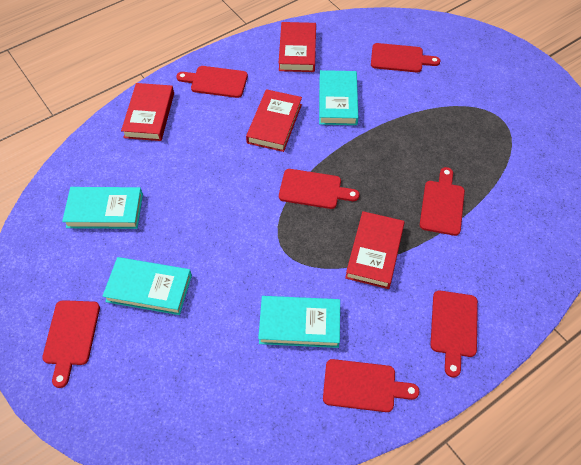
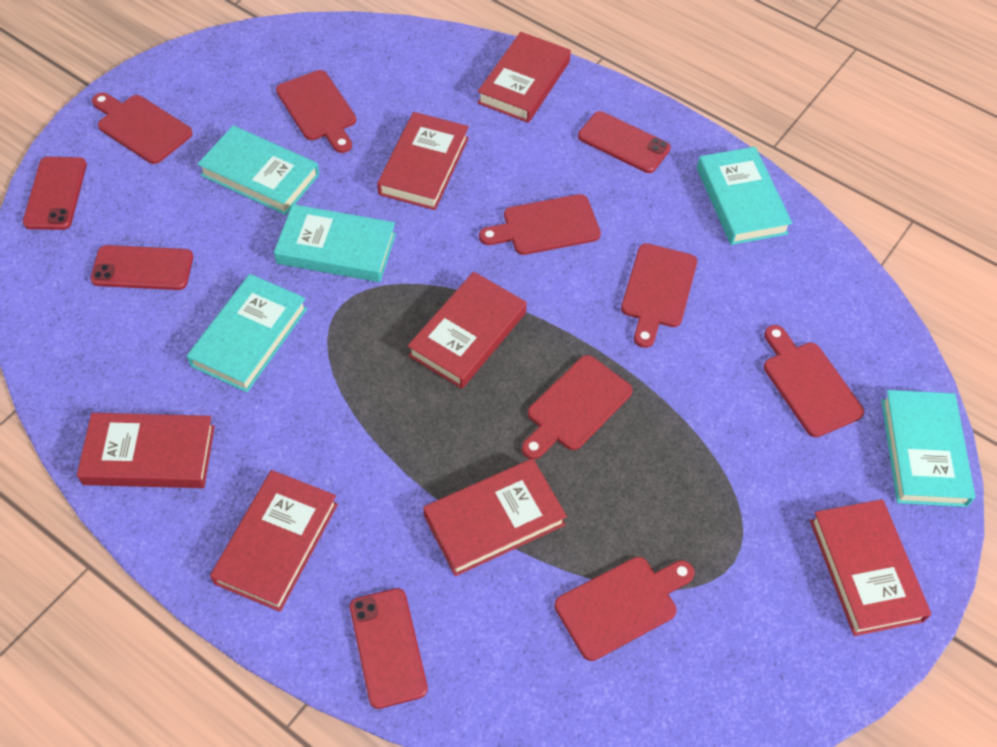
red book: 4 -> 7
red phone: 0 -> 4
turquoise book: 4 -> 5

